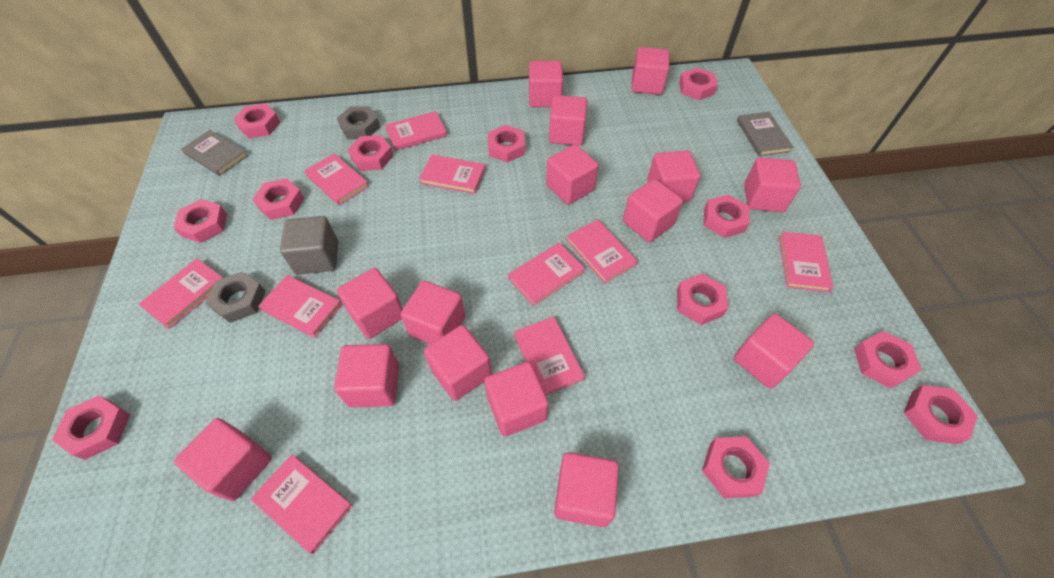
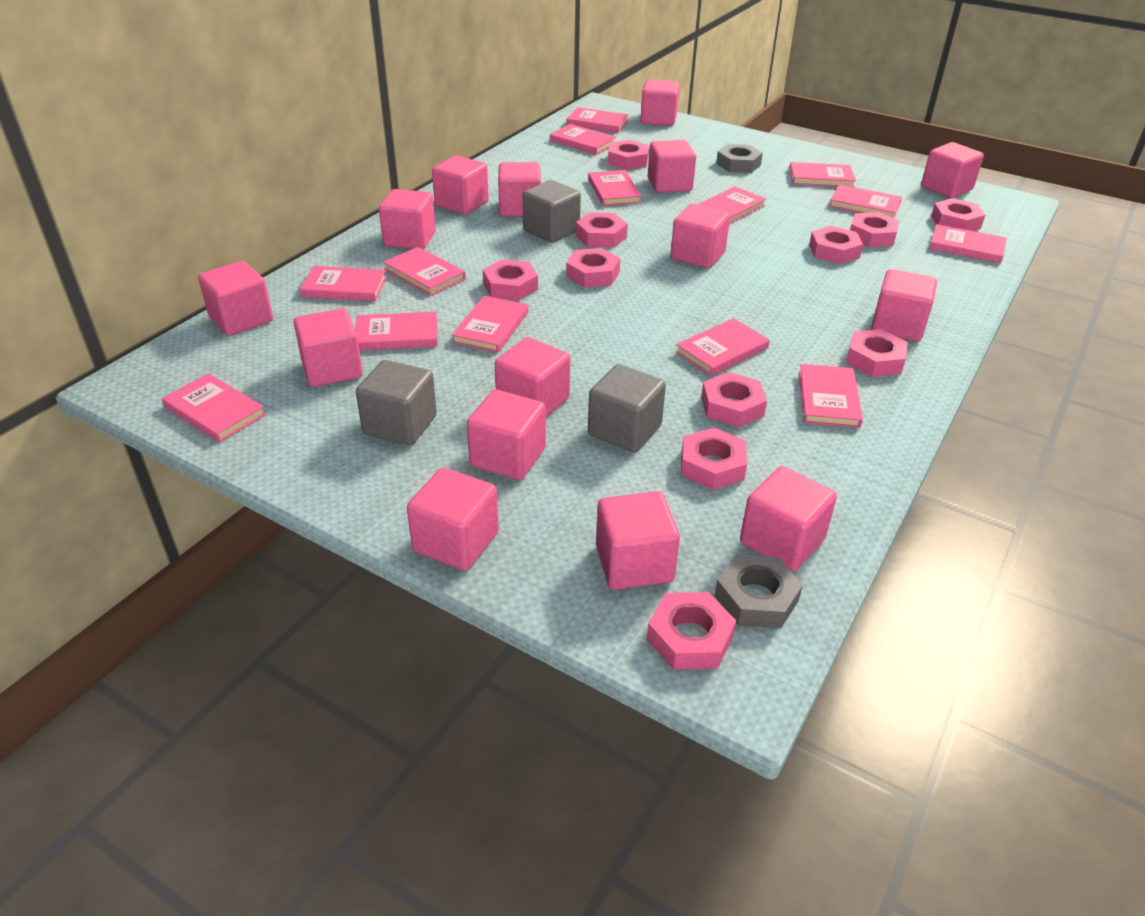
grey book: 2 -> 0
grey cube: 1 -> 3
pink book: 10 -> 14
pink nut: 12 -> 11

